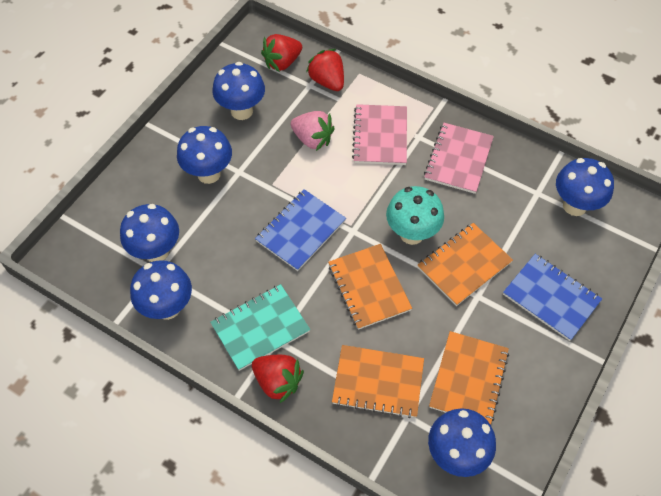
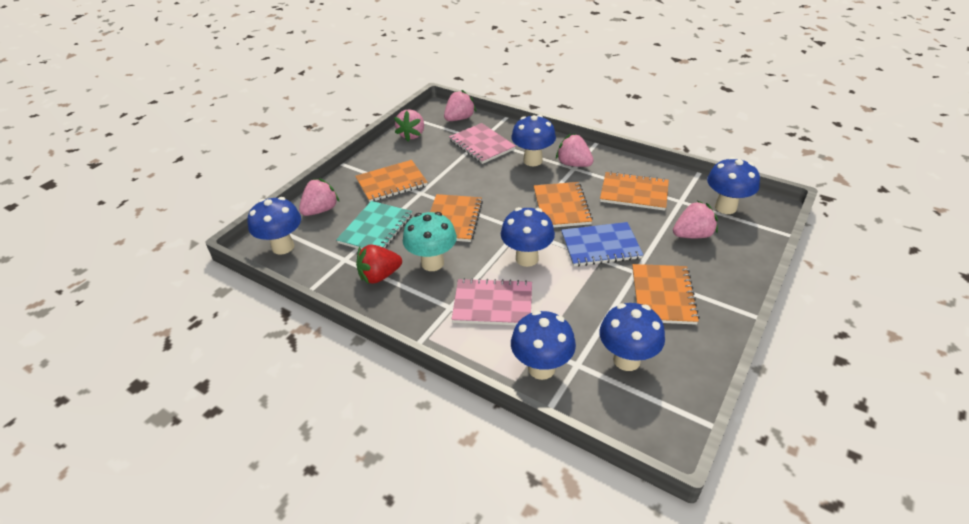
blue notebook: 2 -> 1
orange notebook: 4 -> 5
pink strawberry: 1 -> 5
red strawberry: 3 -> 1

